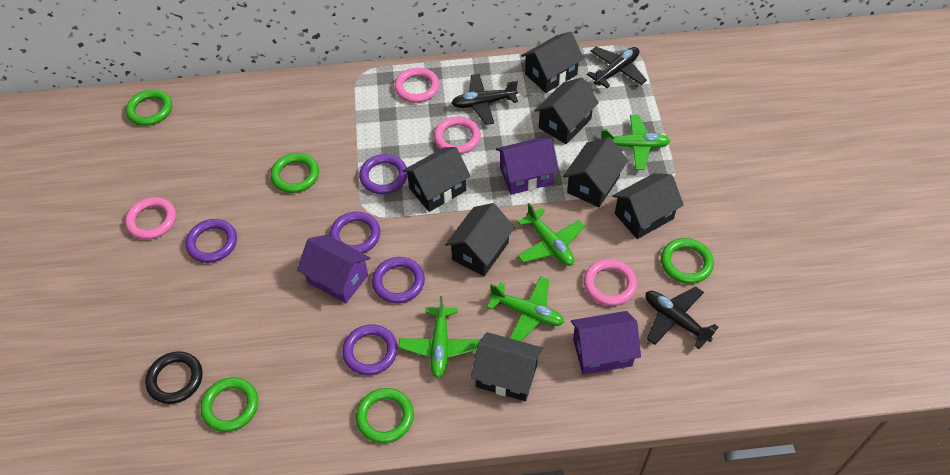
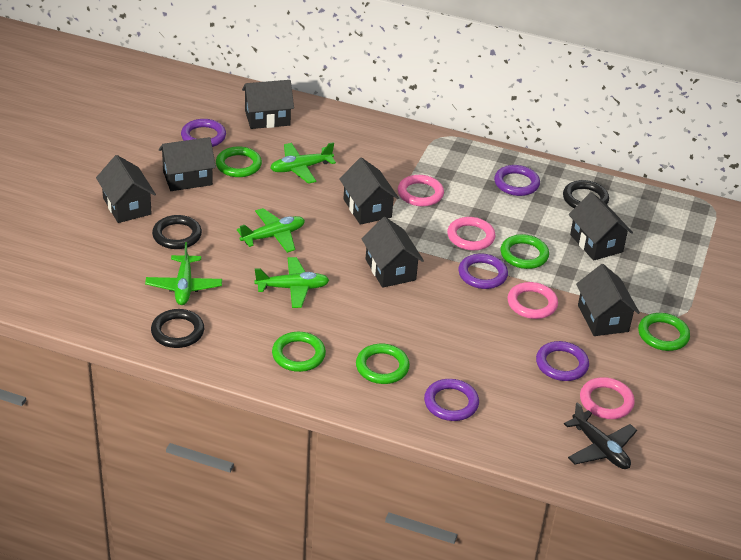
black plane: 3 -> 1
black ring: 1 -> 3
purple house: 3 -> 0

